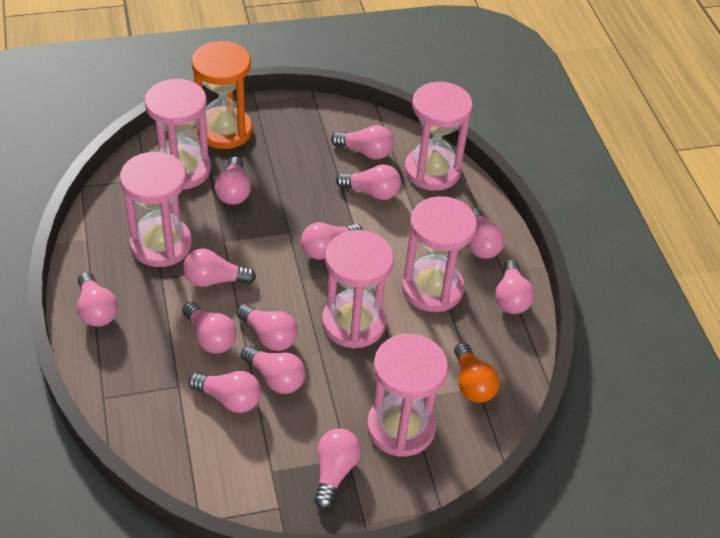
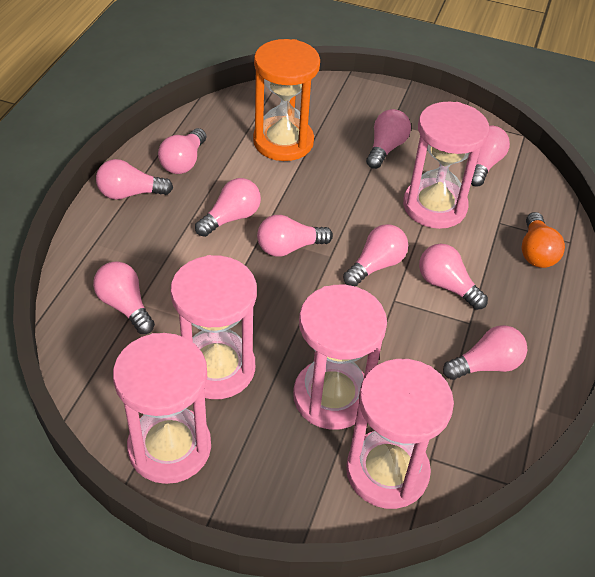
pink hourglass: 6 -> 5
pink light bulb: 13 -> 10

